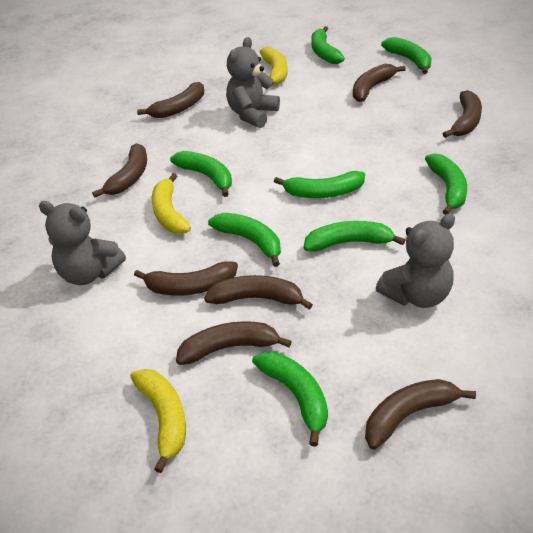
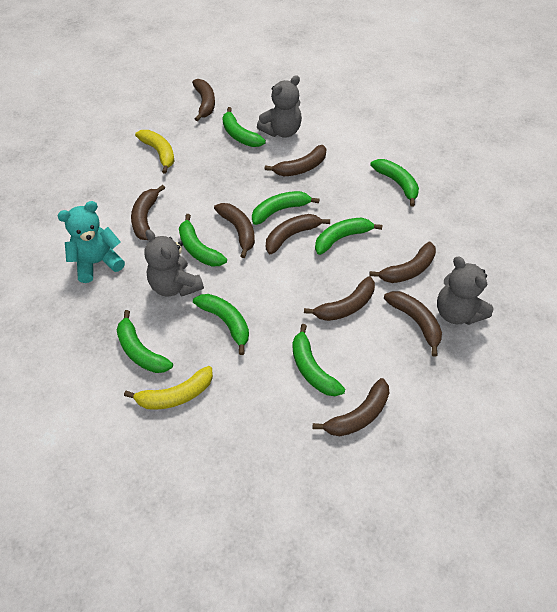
brown banana: 8 -> 9
turquoise teddy bear: 0 -> 1
yellow banana: 3 -> 2

